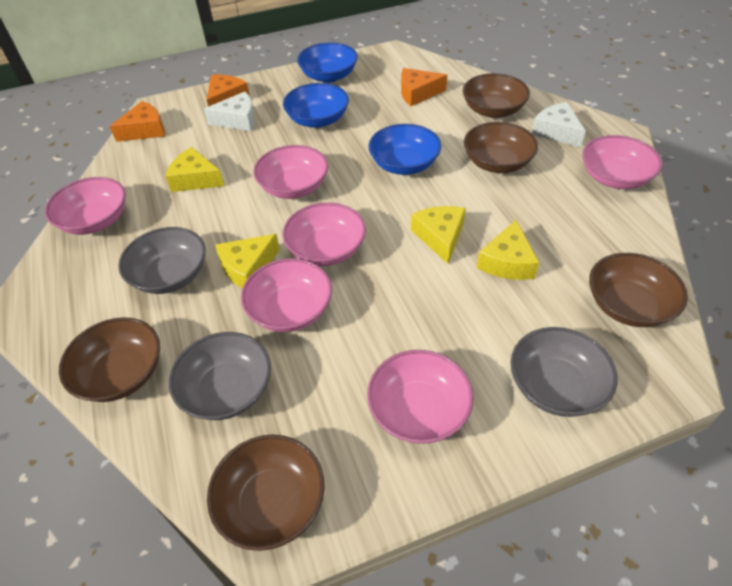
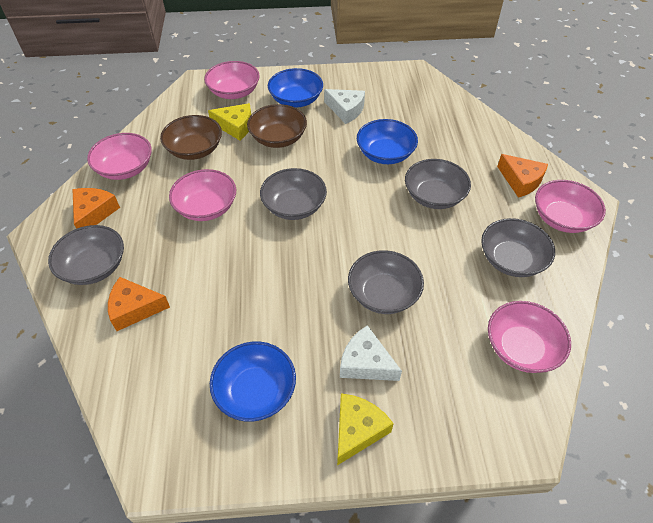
brown bowl: 5 -> 2
grey bowl: 3 -> 5
pink bowl: 6 -> 5
yellow cheese: 4 -> 2

